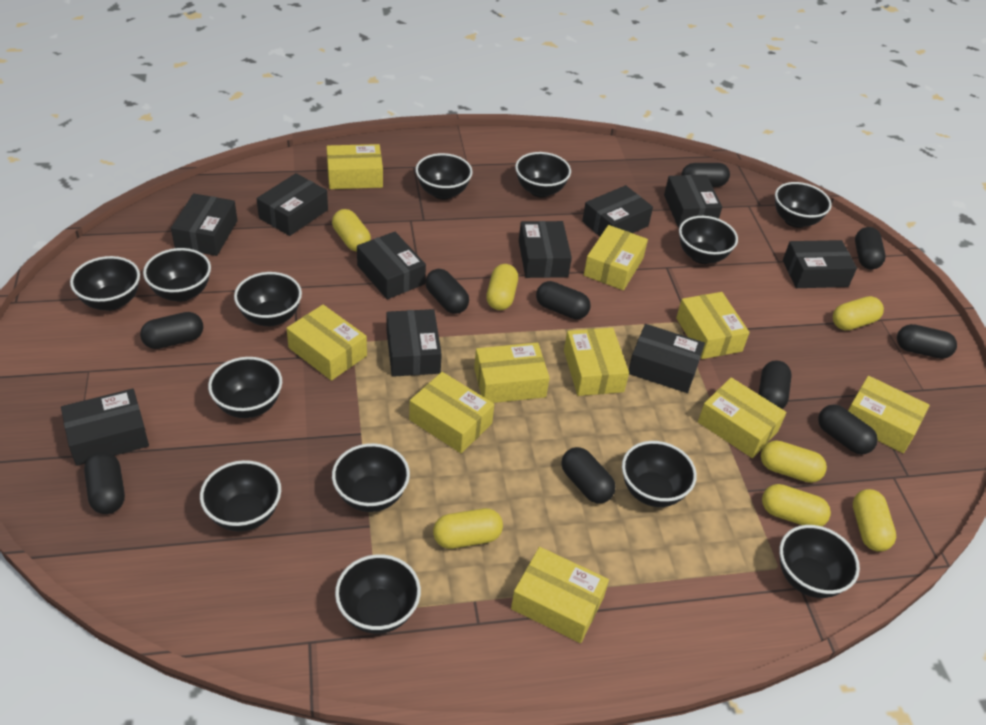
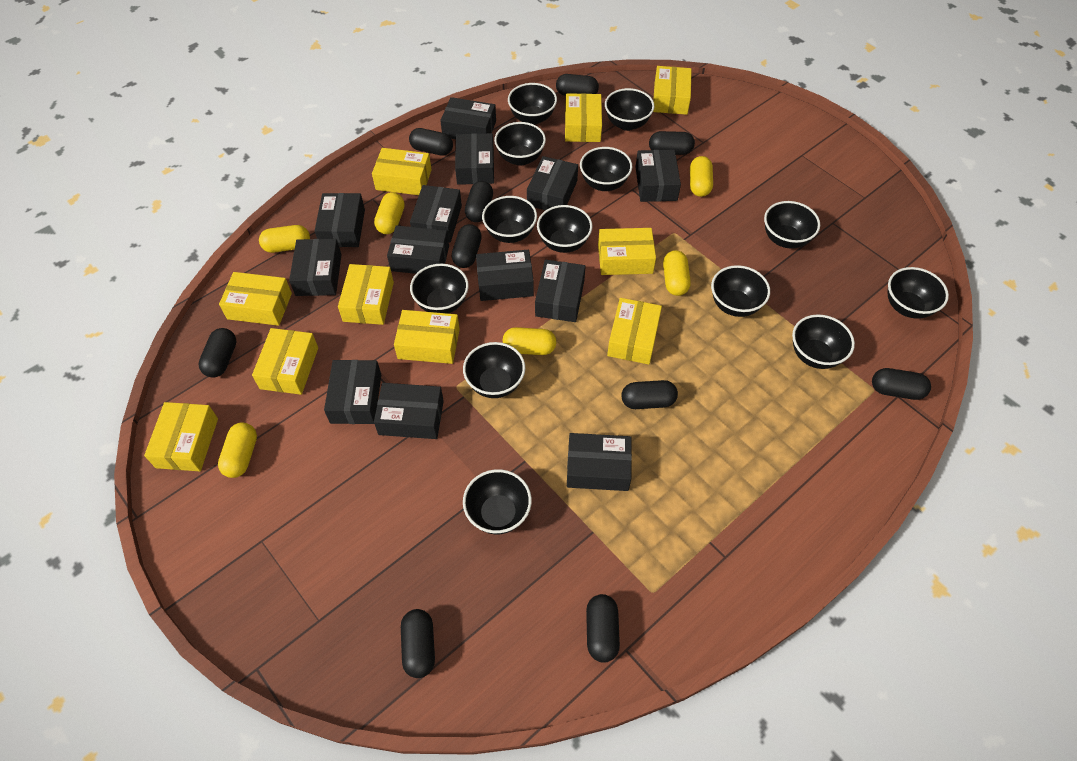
black box: 10 -> 13
yellow capsule: 7 -> 6

